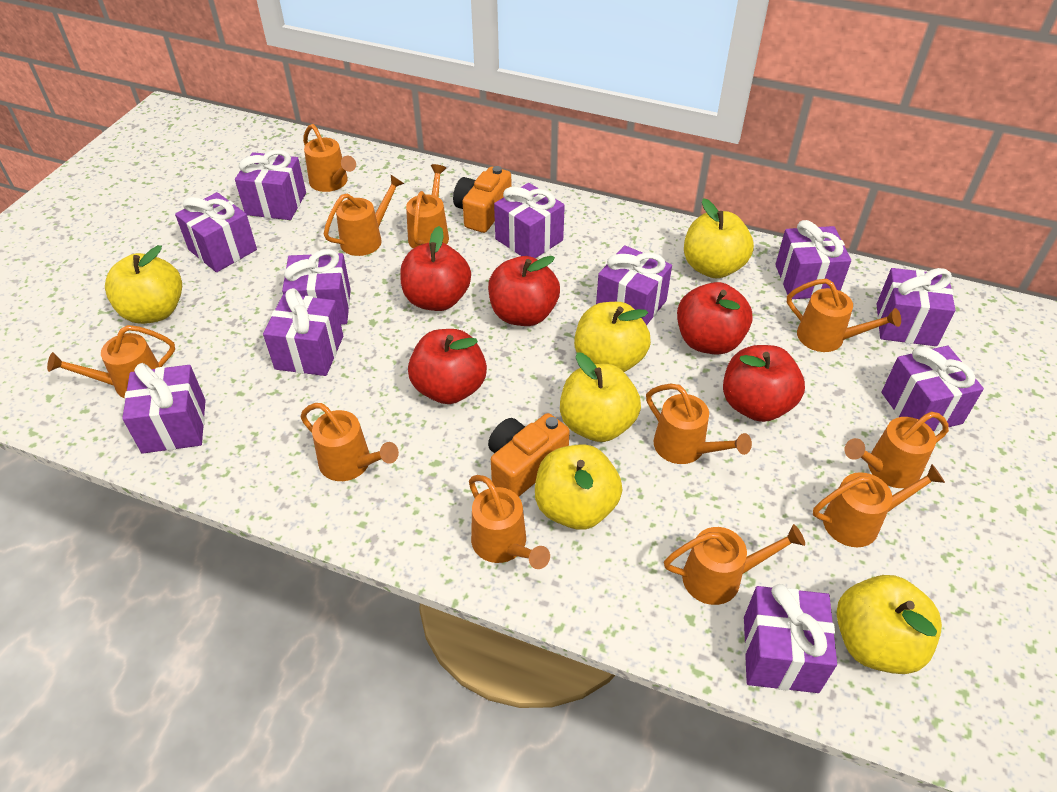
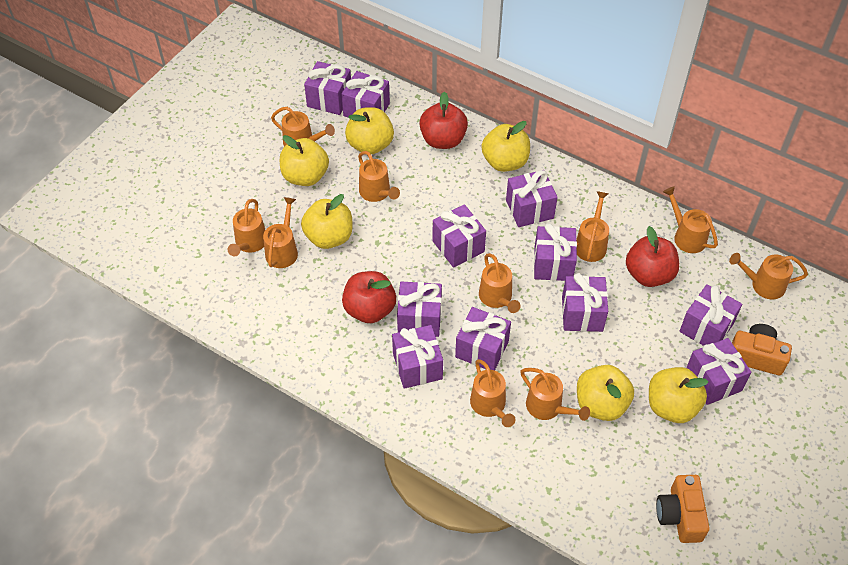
orange watering can: 11 -> 10
red apple: 5 -> 3

